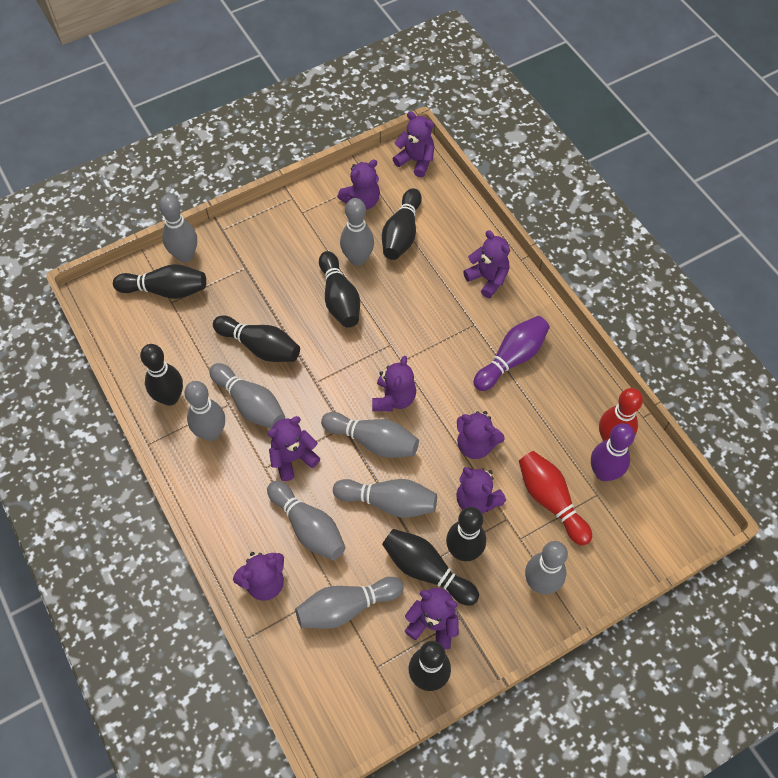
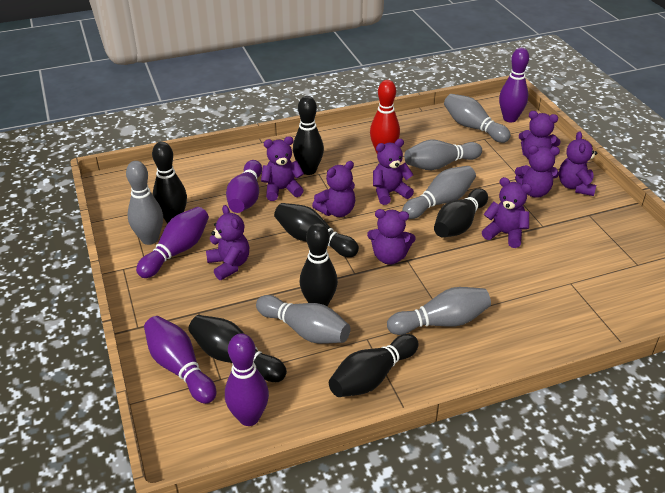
black bowling pin: 8 -> 7
grey bowling pin: 9 -> 6
purple bowling pin: 2 -> 5
red bowling pin: 2 -> 1

